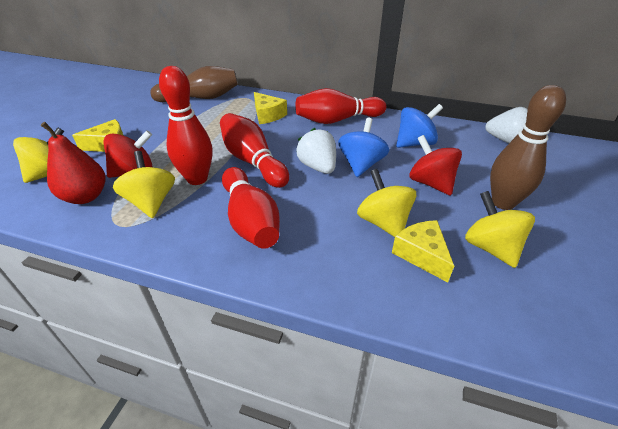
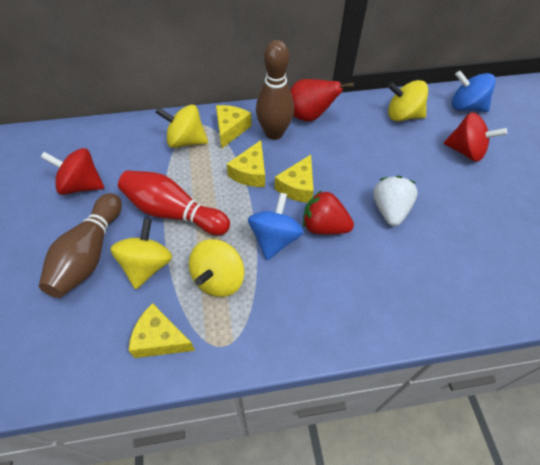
red bowling pin: 4 -> 1
red strawberry: 0 -> 1
white strawberry: 2 -> 1
yellow cheese: 3 -> 4

